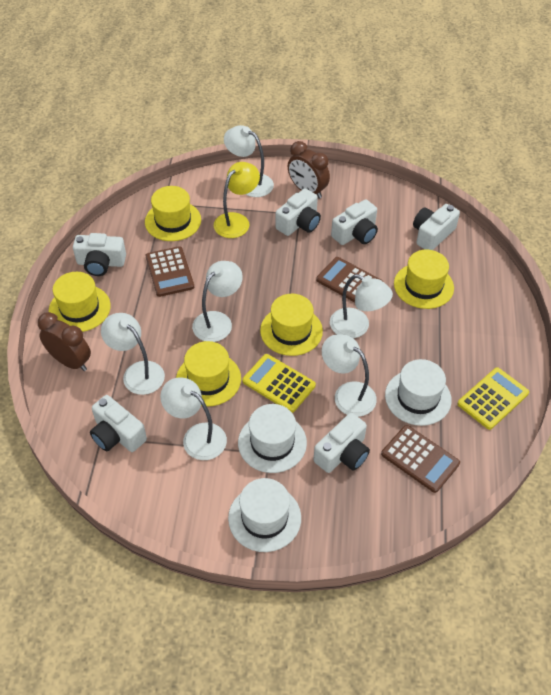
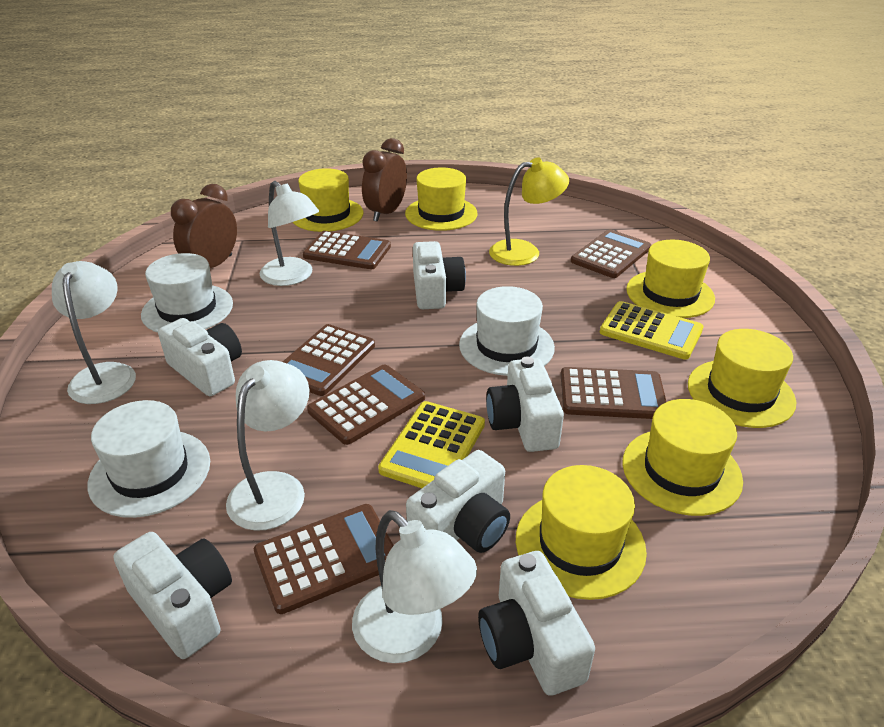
brown calculator: 3 -> 6
white lamp: 6 -> 4
yellow hat: 5 -> 6

